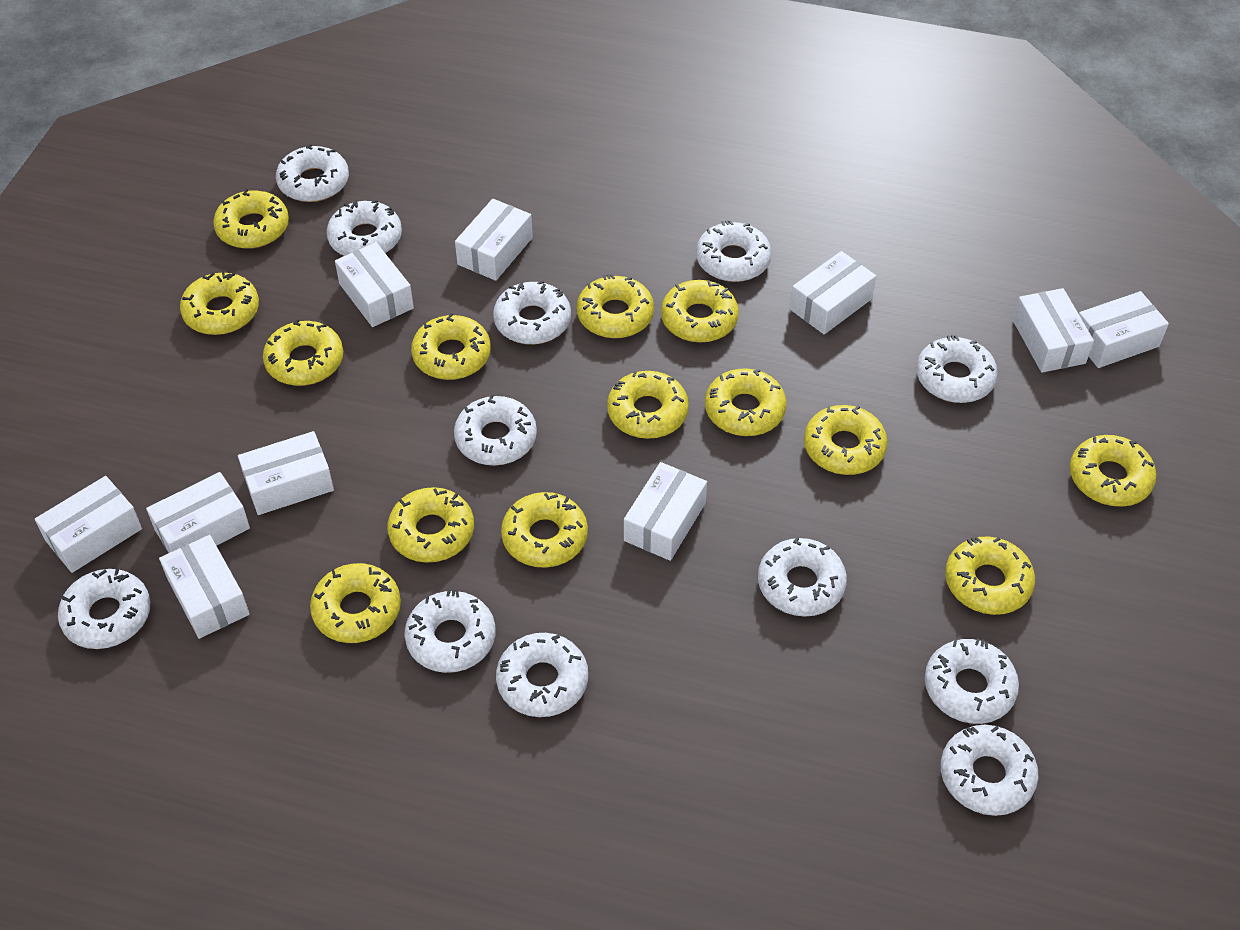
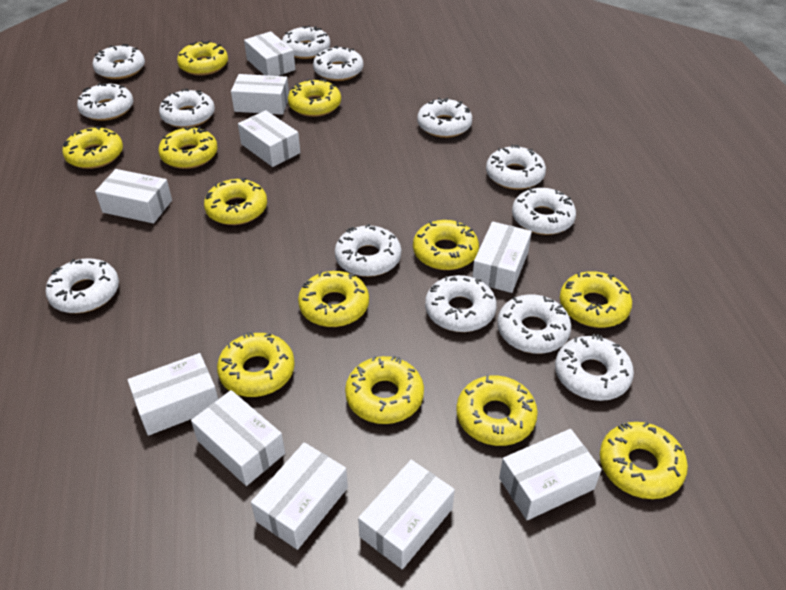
white donut: 12 -> 13
yellow donut: 14 -> 12

